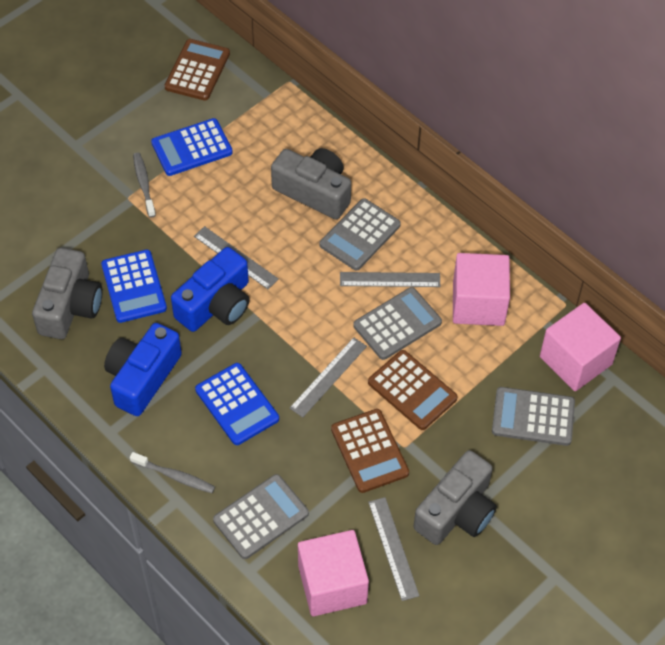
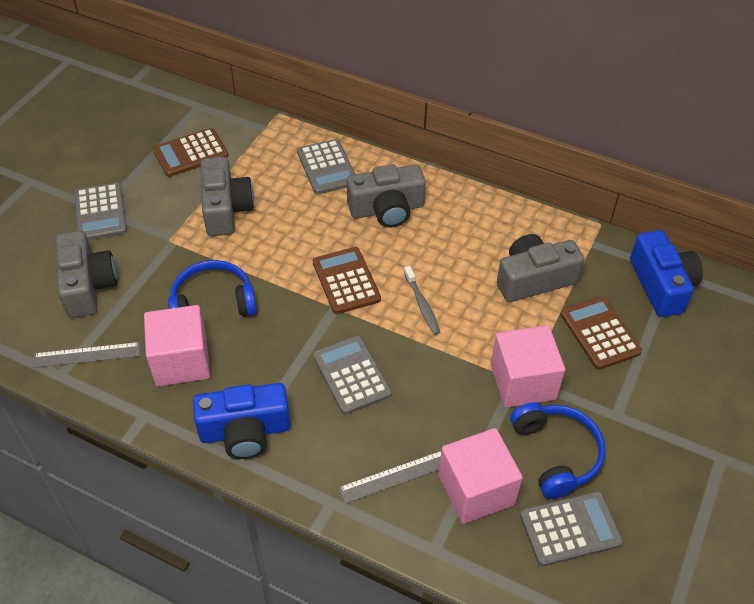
blue calculator: 3 -> 0
blue headphones: 0 -> 2
grey camera: 3 -> 4
grey ruler: 4 -> 2
grey toothbrush: 2 -> 1

